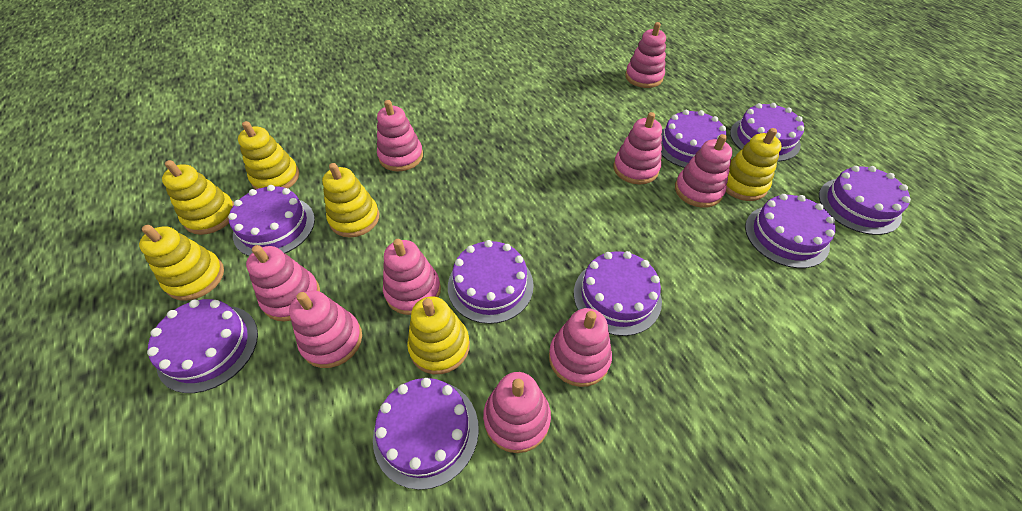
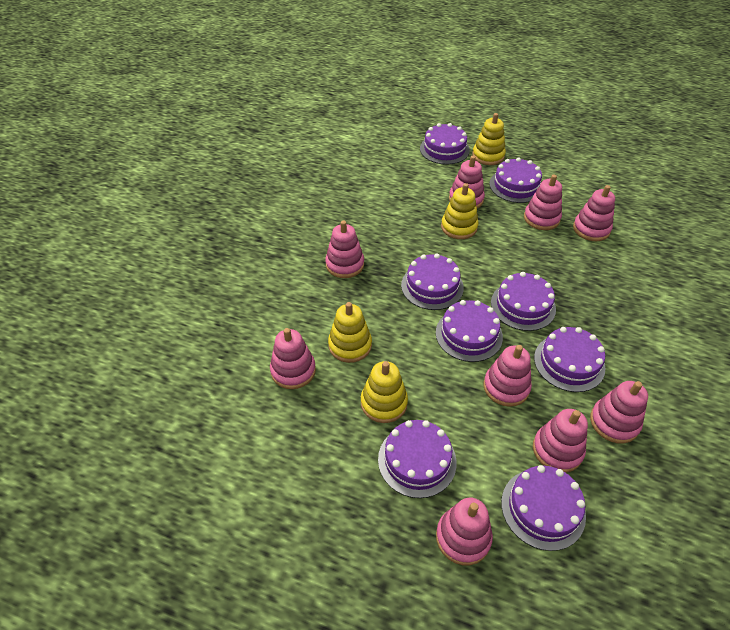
purple cake: 9 -> 8
yellow stacking toy: 6 -> 4

